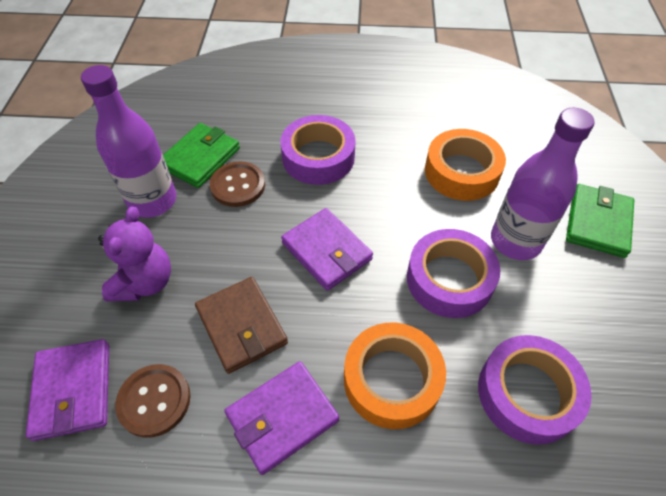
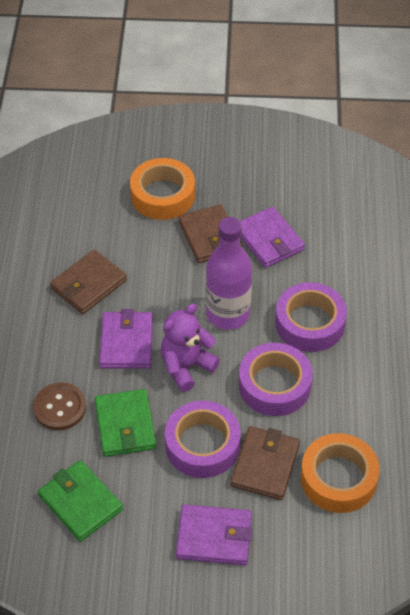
brown button: 2 -> 1
brown wallet: 1 -> 3
purple bottle: 2 -> 1

